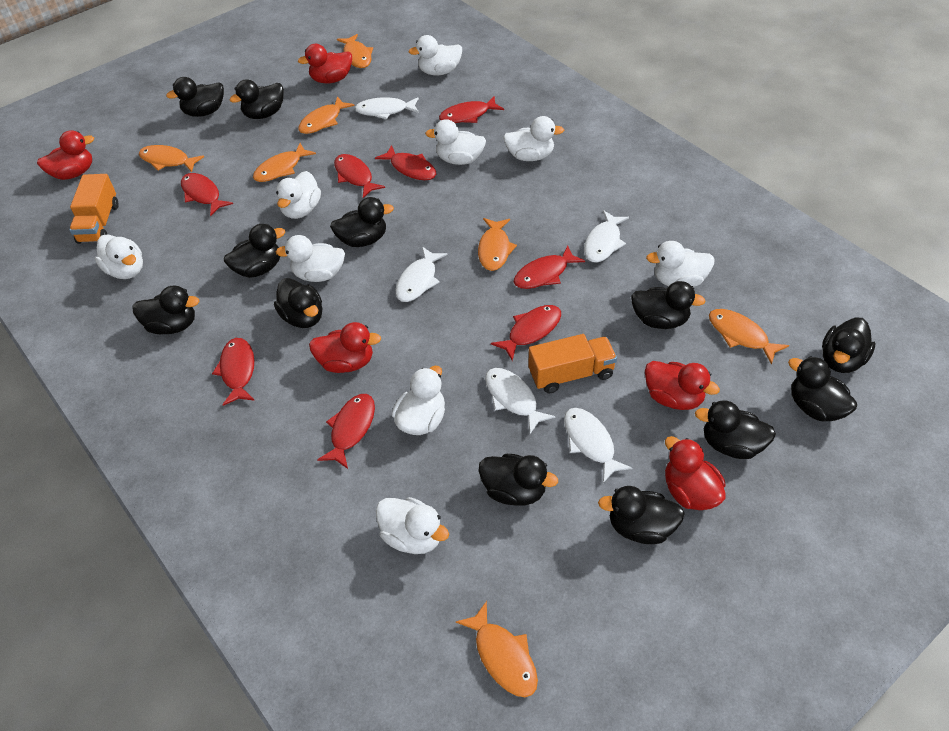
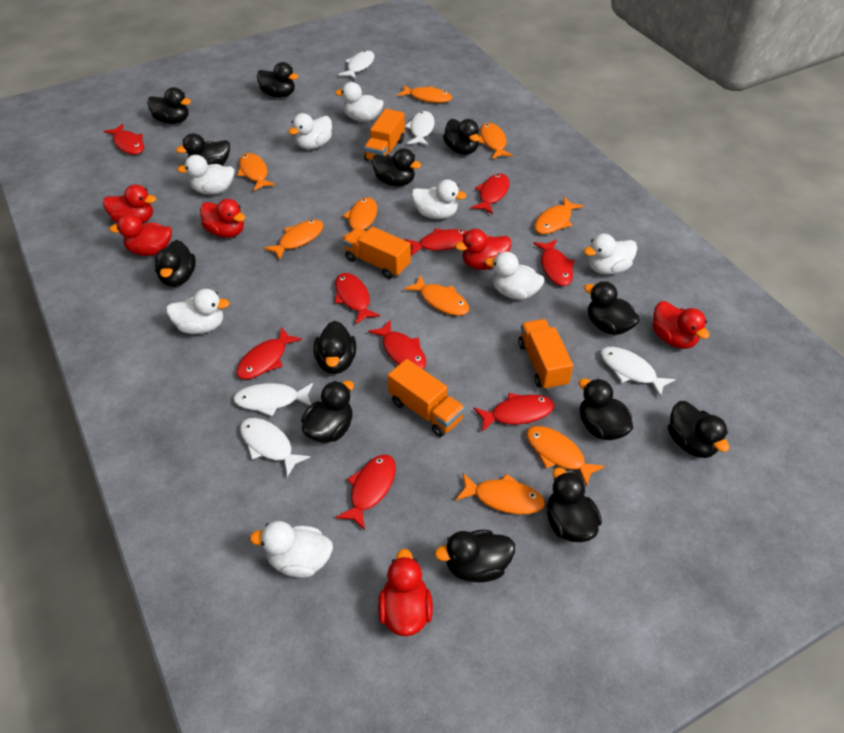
black duck: 12 -> 13
orange fish: 7 -> 9
orange truck: 2 -> 4
red duck: 5 -> 6
red fish: 8 -> 9
white duck: 9 -> 8

